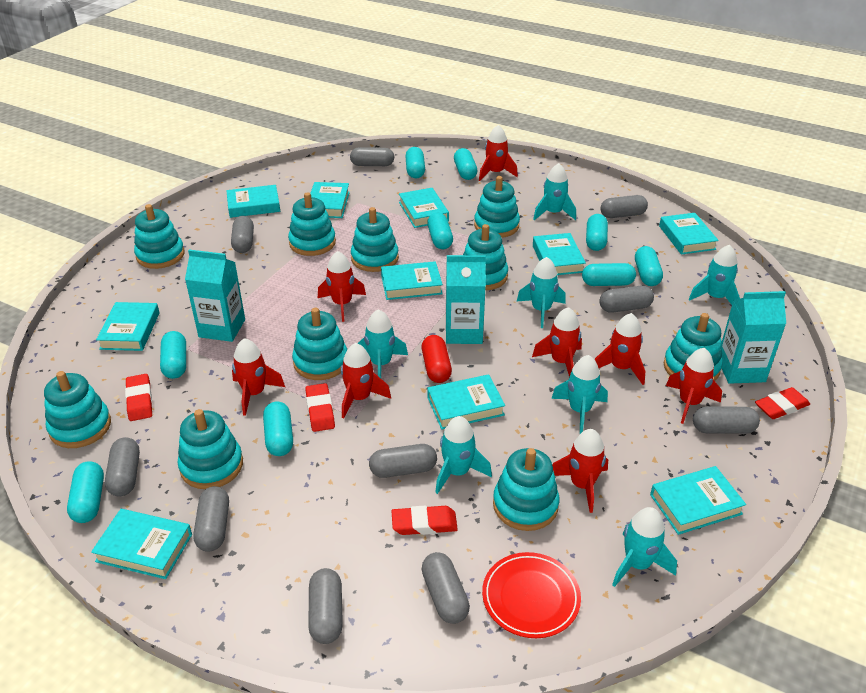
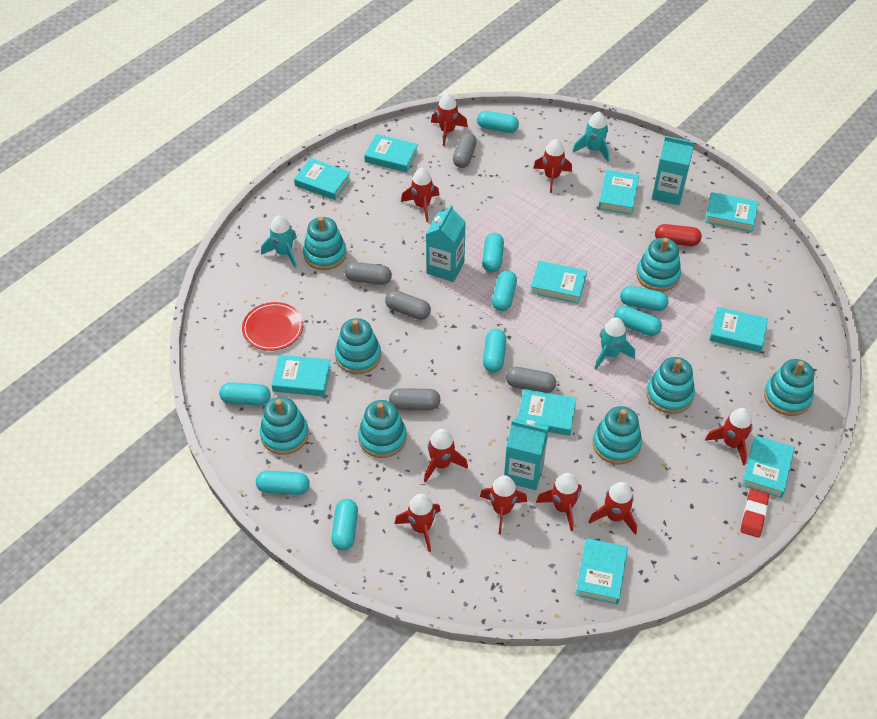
grey capsule: 10 -> 5
red eraser: 4 -> 1
red rocket: 8 -> 9
turquoise rocket: 7 -> 3
turquoise stacking toy: 10 -> 8

